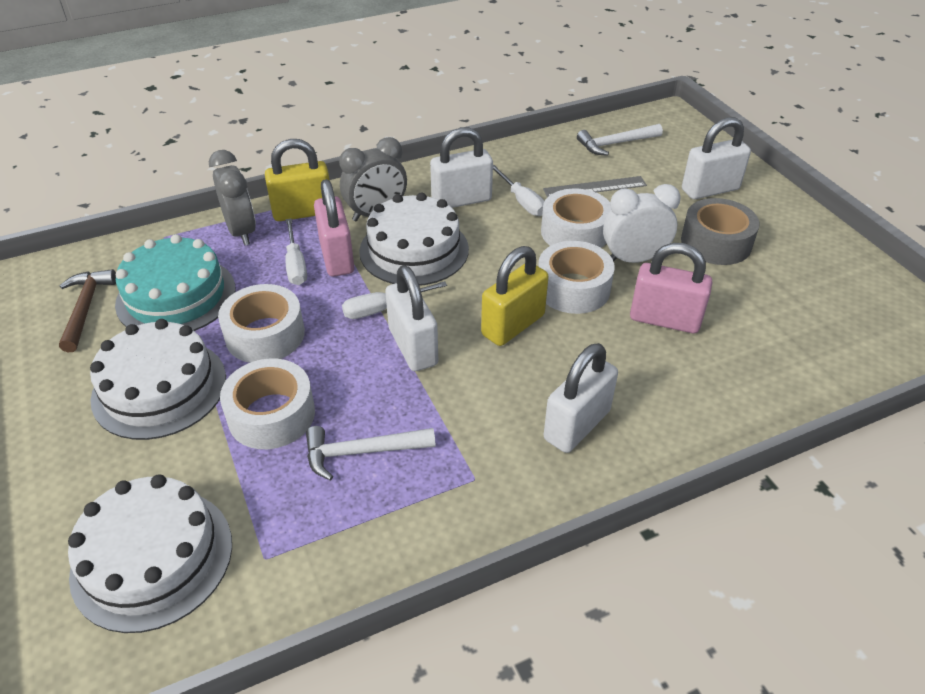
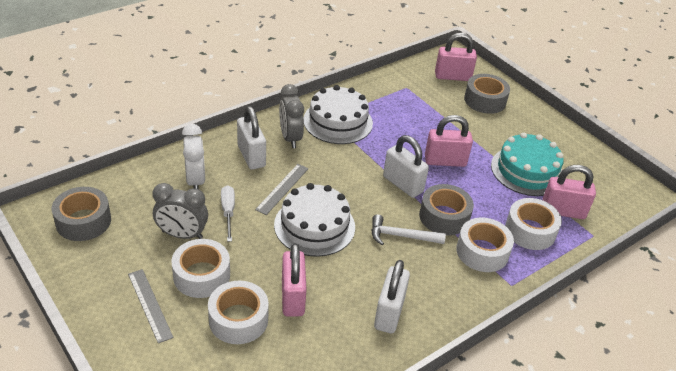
brown hammer: 1 -> 0
grey ruler: 1 -> 2
grey tape: 1 -> 3
pink padlock: 2 -> 4
white cake: 3 -> 2
white hammer: 2 -> 1
white padlock: 4 -> 3
white screwdriver: 3 -> 1
yellow padlock: 2 -> 0

